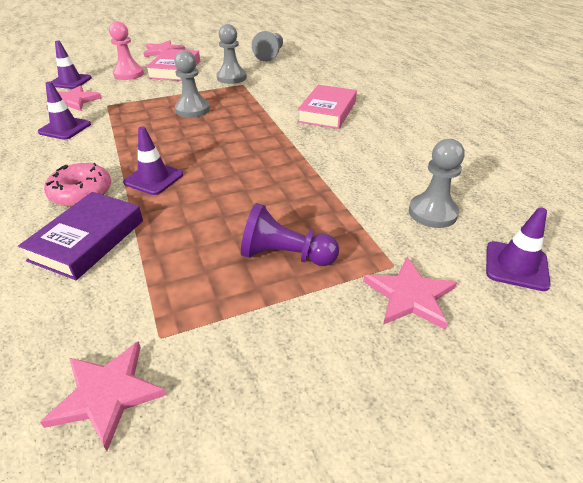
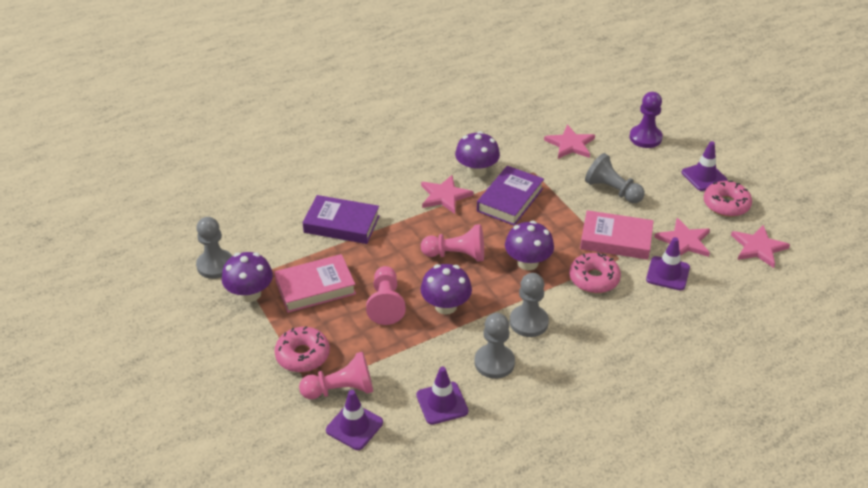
pink donut: 1 -> 3
pink pawn: 1 -> 3
purple book: 1 -> 2
purple mushroom: 0 -> 4

